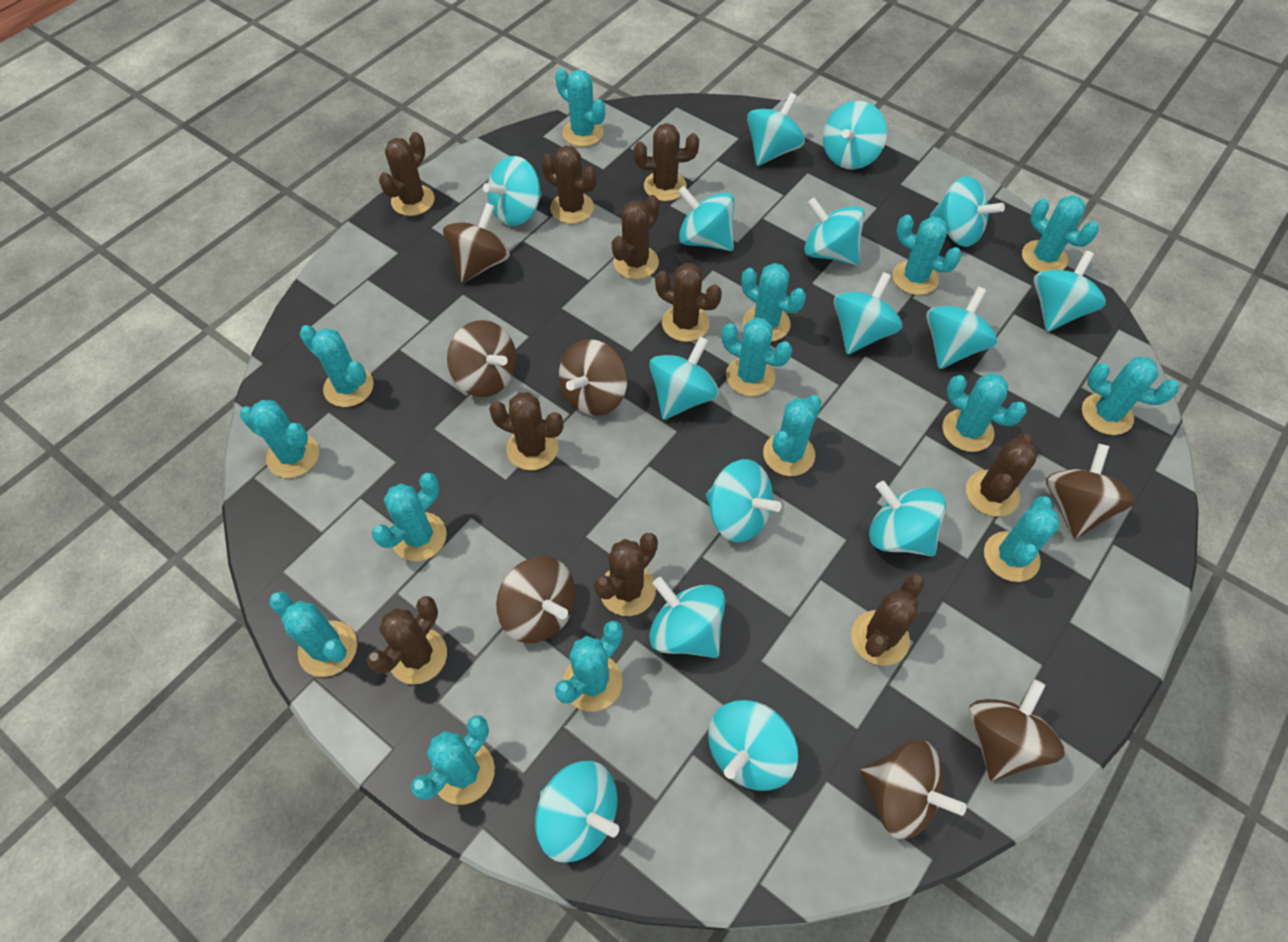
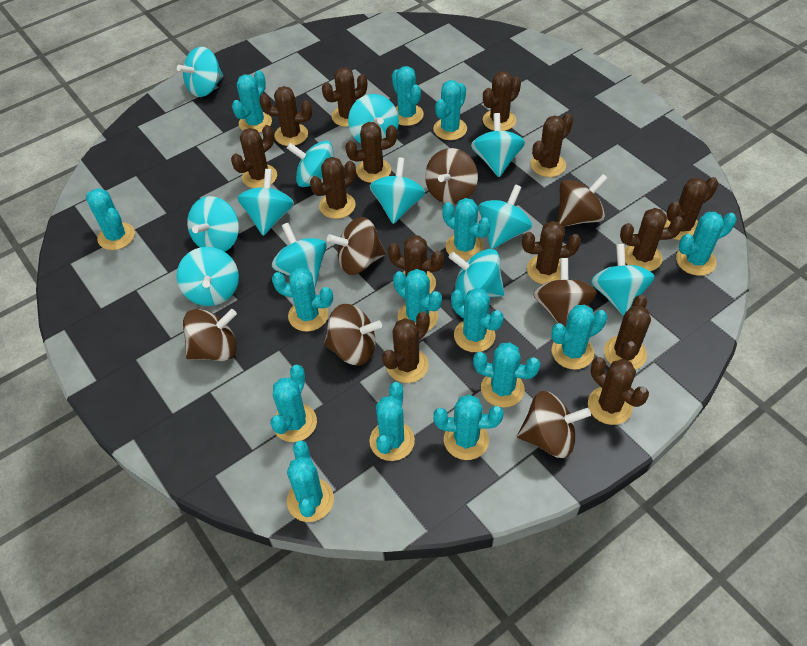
brown cactus: 10 -> 14
turquoise spinning top: 15 -> 12

